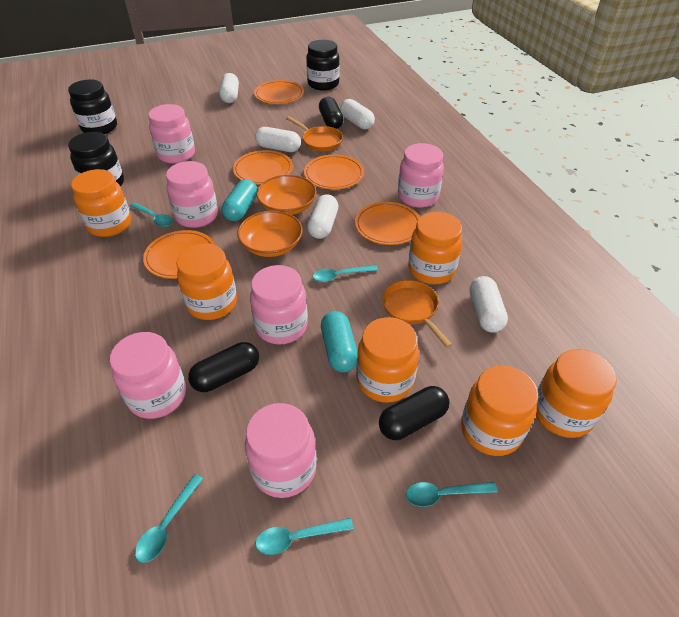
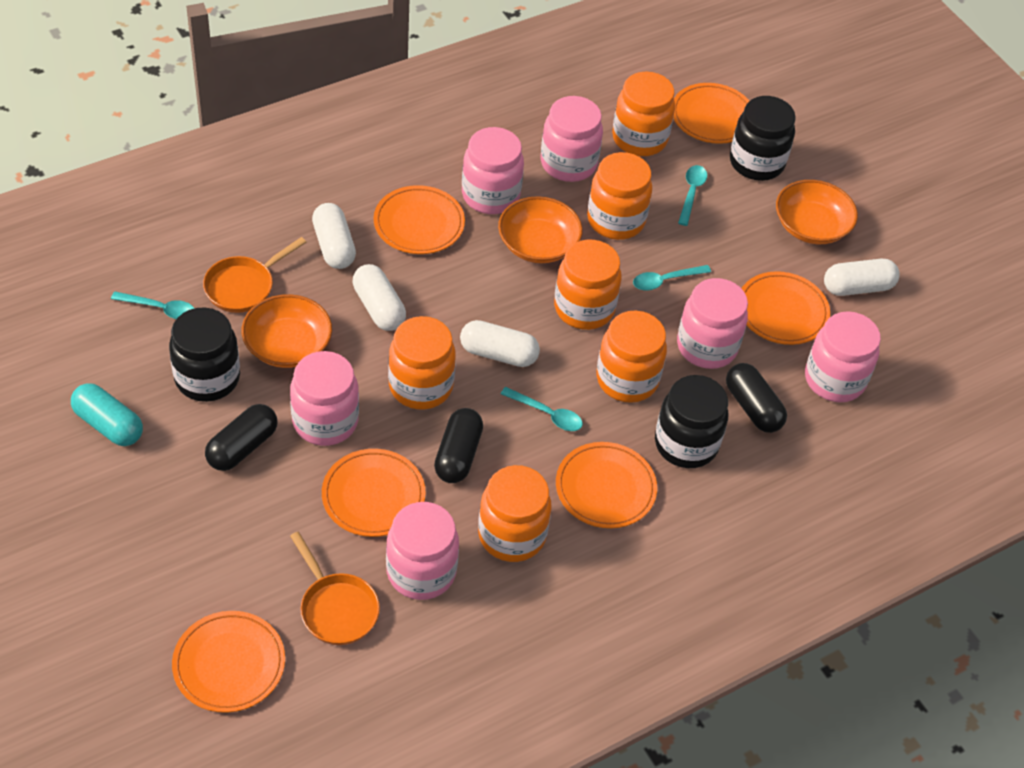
orange bowl: 2 -> 3
orange plate: 5 -> 6
turquoise capsule: 2 -> 1
turquoise spoon: 5 -> 4
white capsule: 5 -> 4

